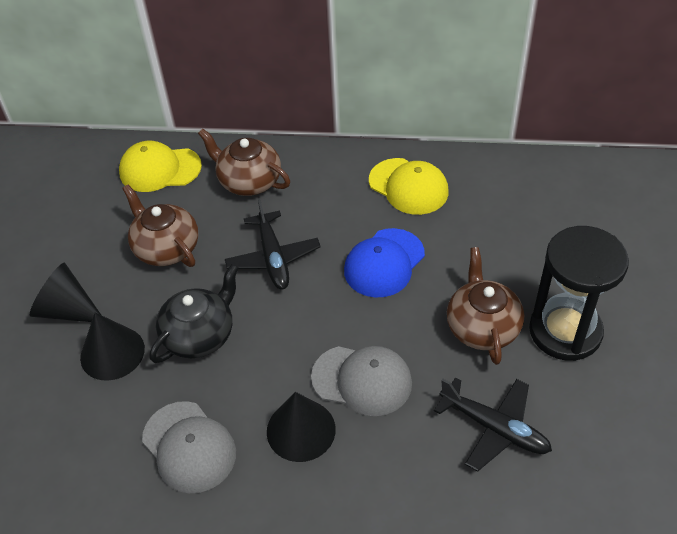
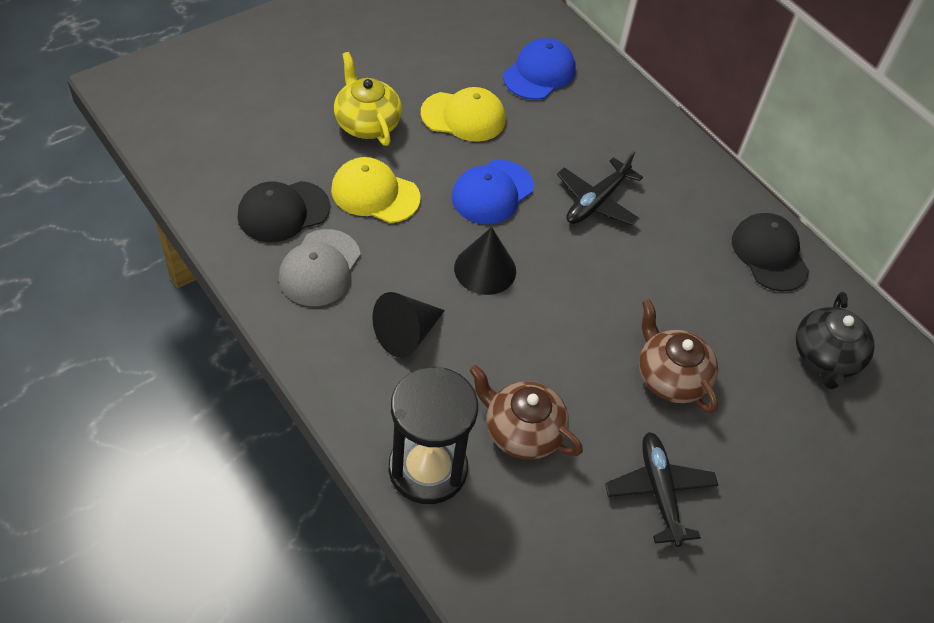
black cap: 0 -> 2
black cone: 3 -> 2
blue cap: 1 -> 2
brown teapot: 3 -> 2
grey cap: 2 -> 1
yellow teapot: 0 -> 1

